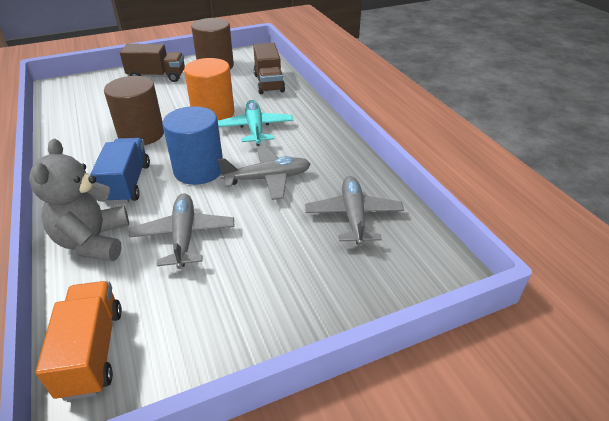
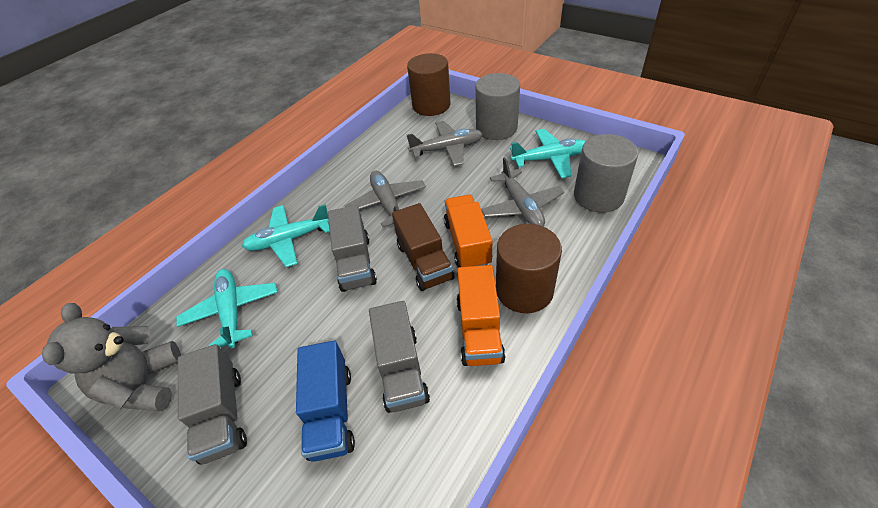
blue cylinder: 1 -> 0
brown truck: 2 -> 1
grey cylinder: 0 -> 2
grey truck: 0 -> 3
orange cylinder: 1 -> 0
orange truck: 1 -> 2
turquoise plane: 1 -> 3

